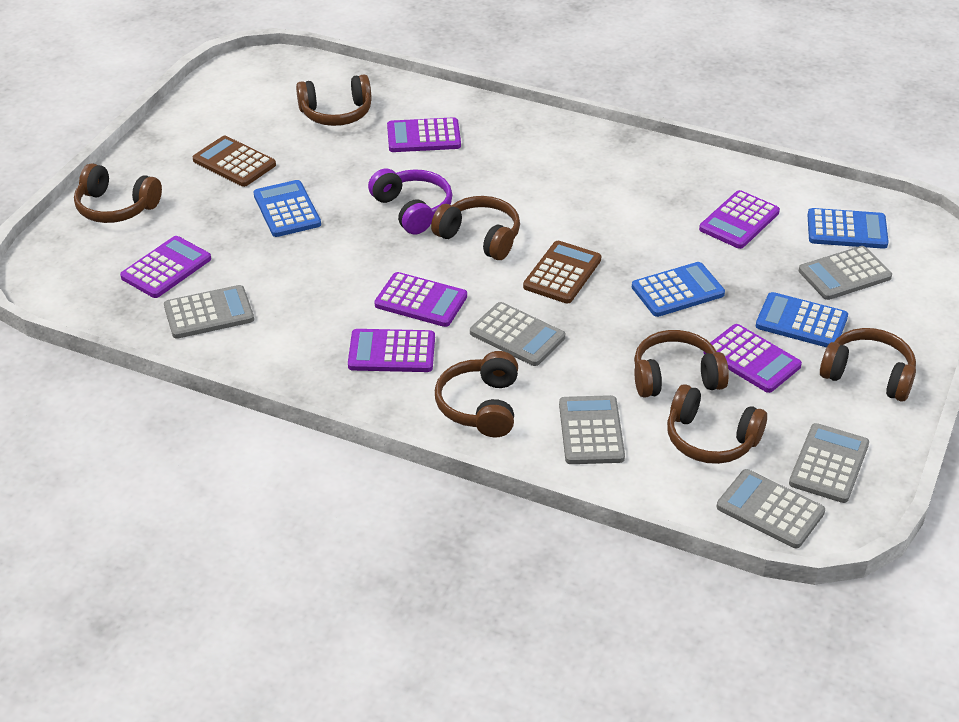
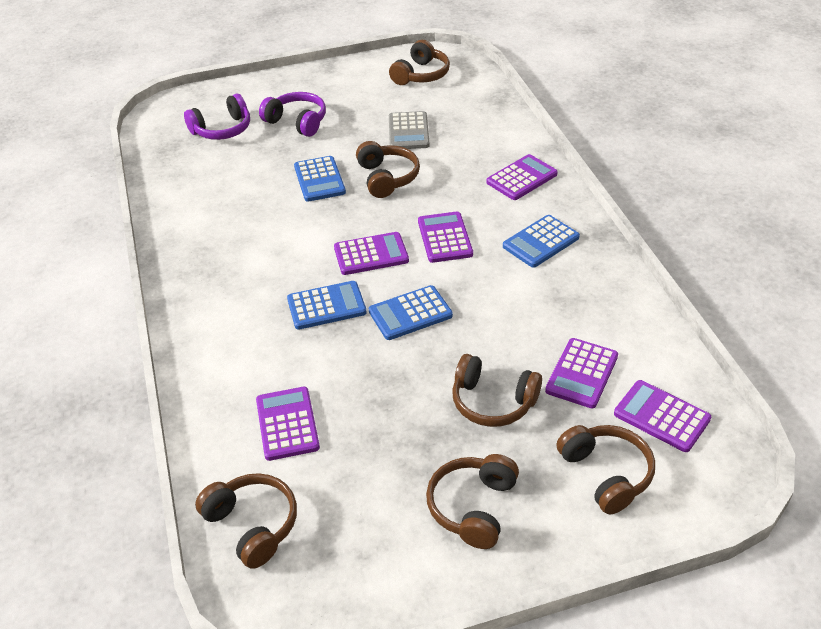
brown calculator: 2 -> 0
brown headphones: 7 -> 6
grey calculator: 6 -> 1
purple headphones: 1 -> 2

